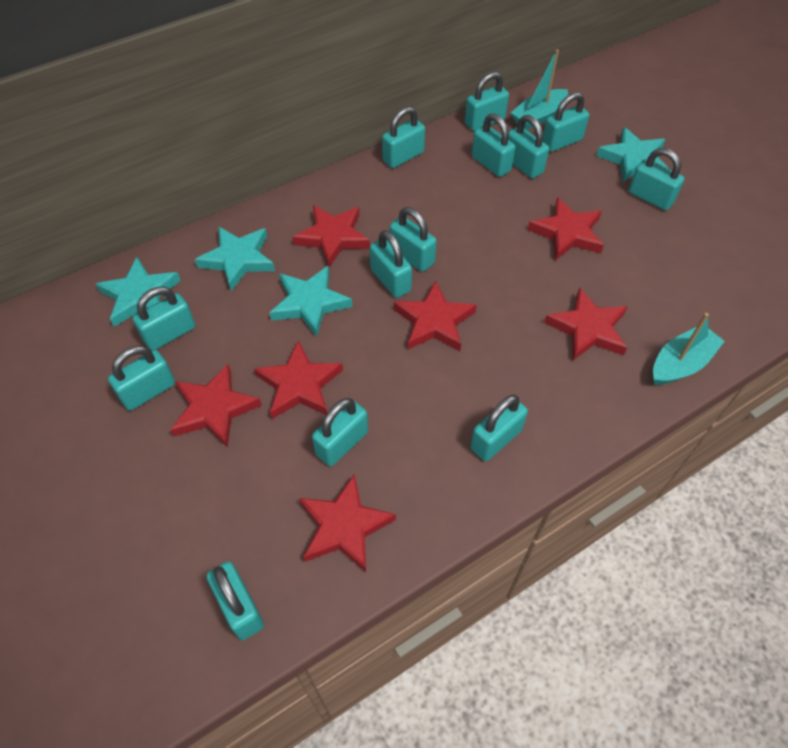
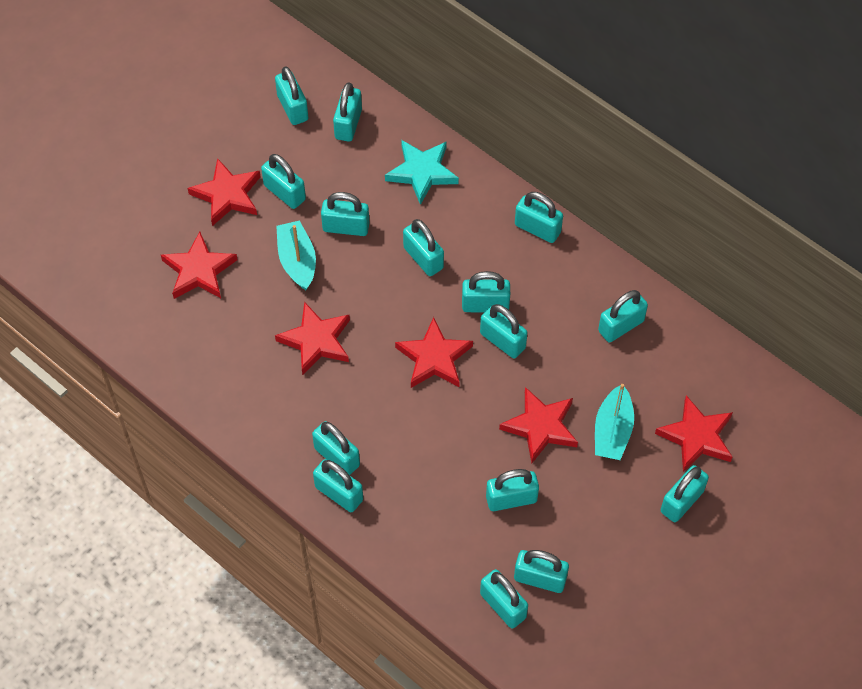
red star: 7 -> 6
turquoise padlock: 13 -> 15
turquoise star: 4 -> 1

